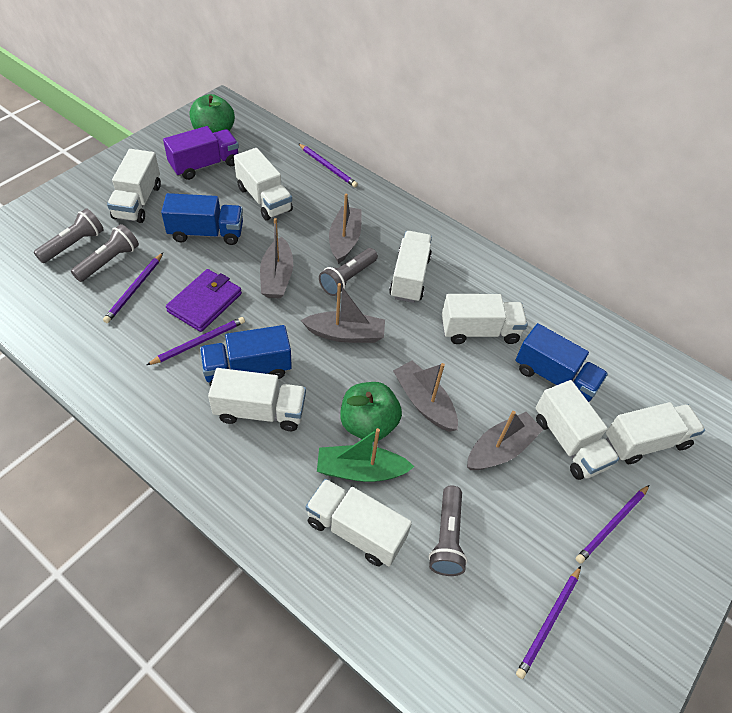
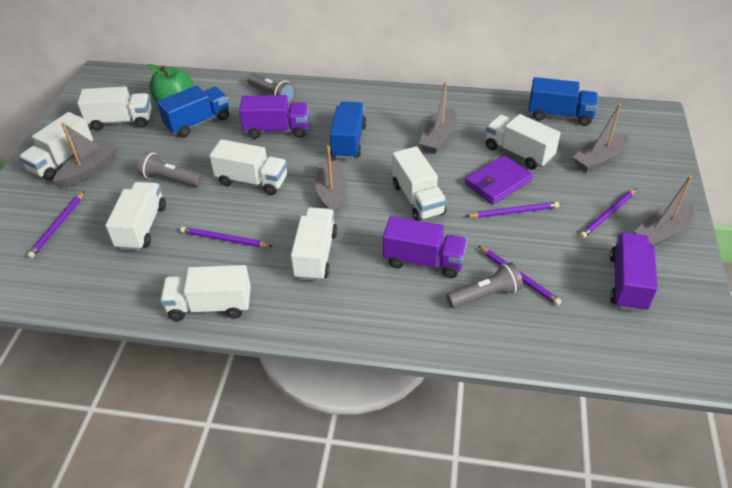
green apple: 2 -> 1
green boat: 1 -> 0
grey flashlight: 4 -> 3
purple truck: 1 -> 3

